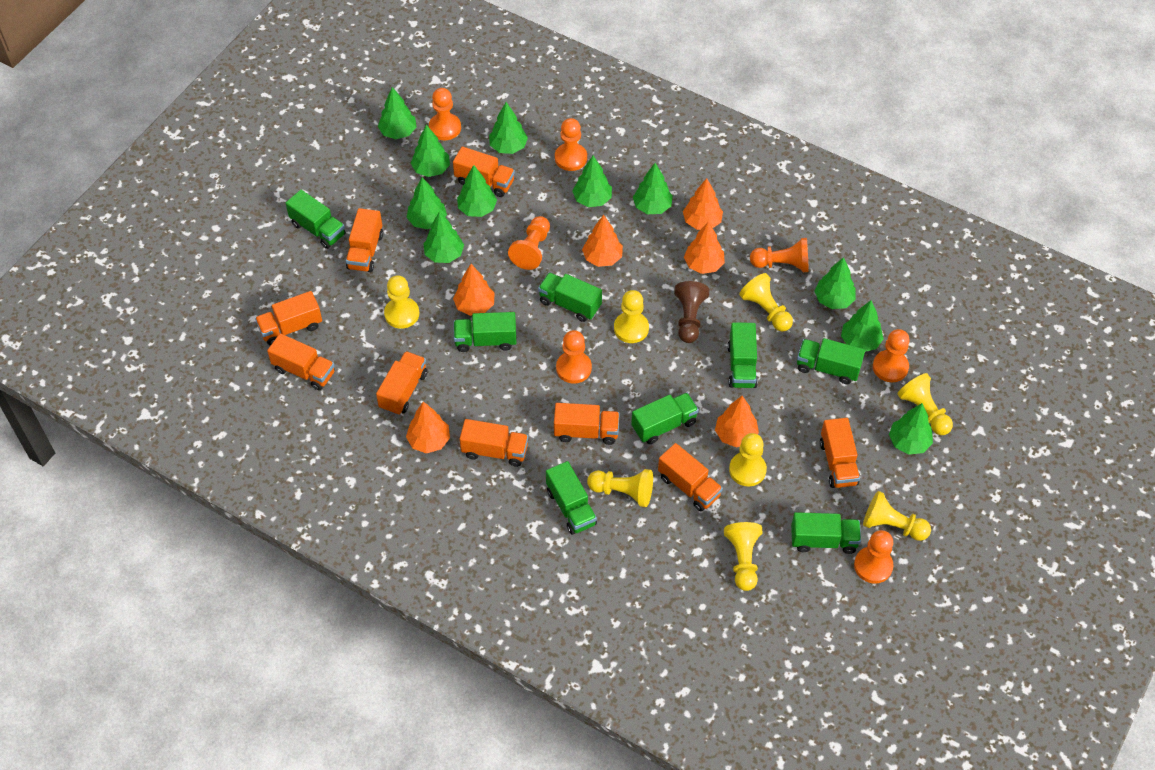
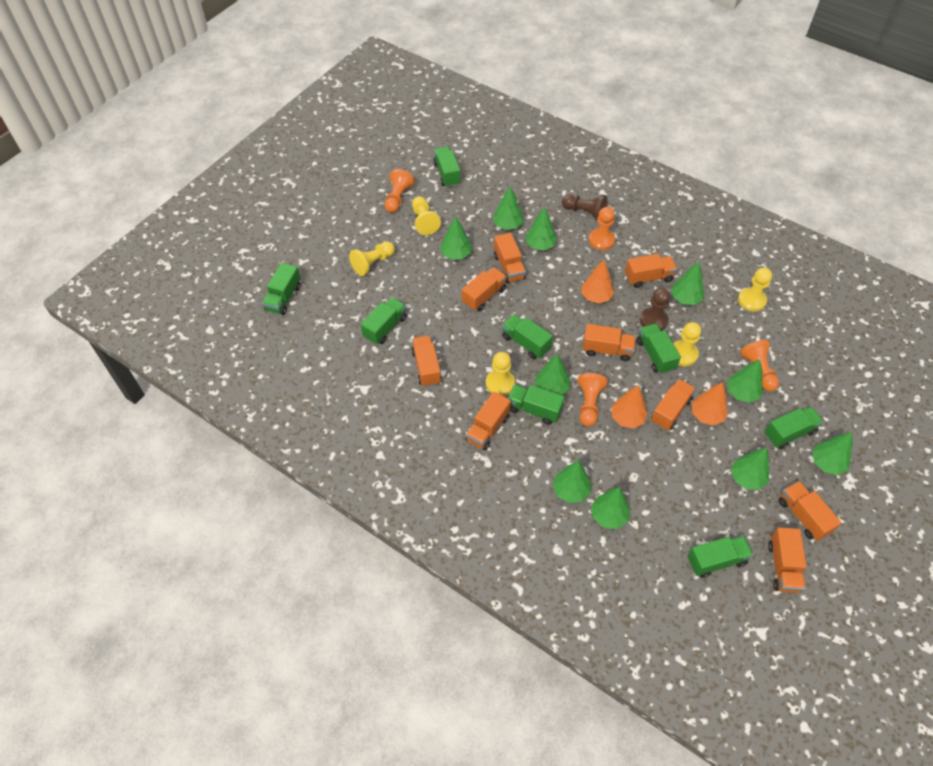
brown pawn: 1 -> 2
green tree: 11 -> 10
orange pawn: 7 -> 4
orange tree: 6 -> 3
yellow pawn: 8 -> 5

